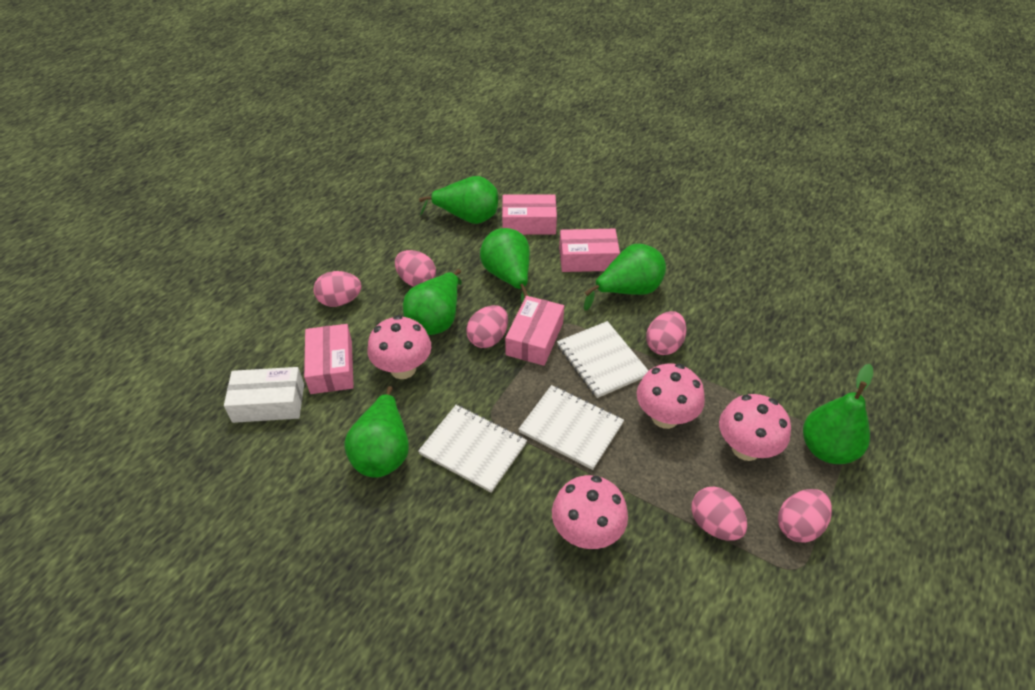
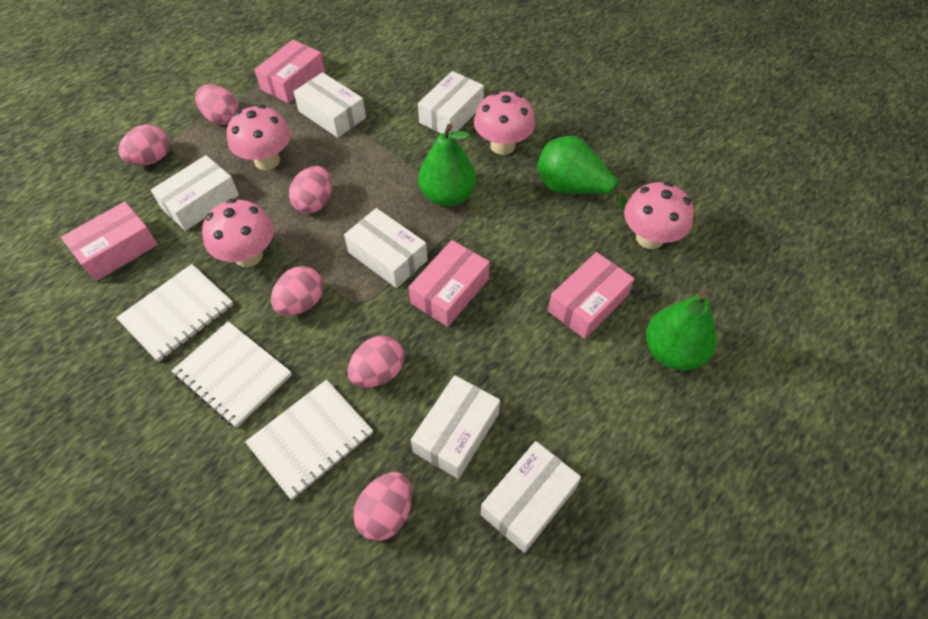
green pear: 6 -> 3
white box: 1 -> 6

